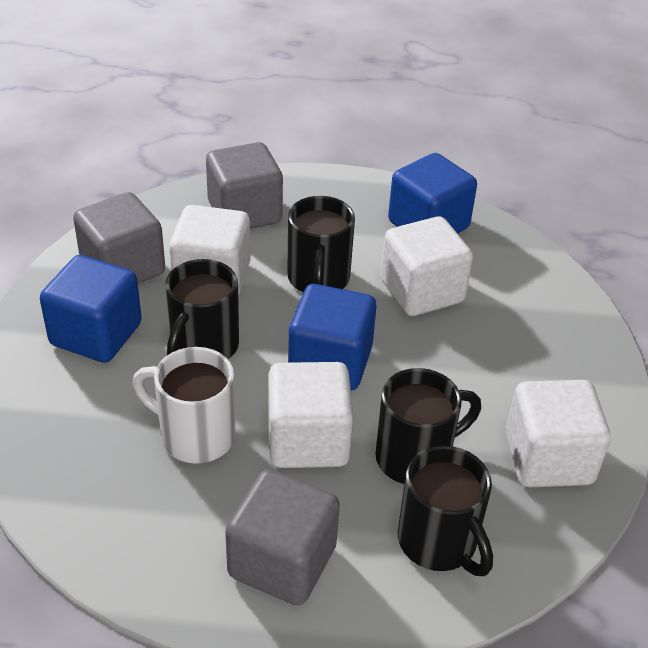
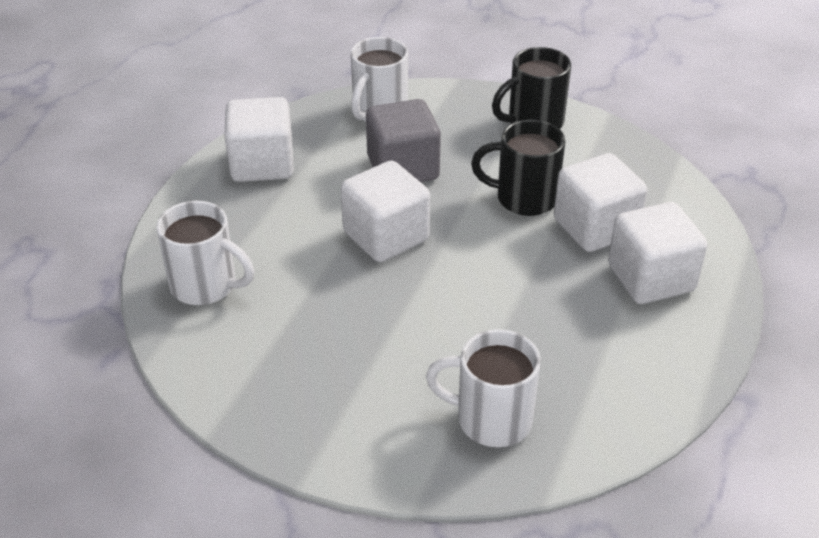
black mug: 4 -> 2
blue cube: 3 -> 0
grey cube: 3 -> 1
white mug: 1 -> 3

